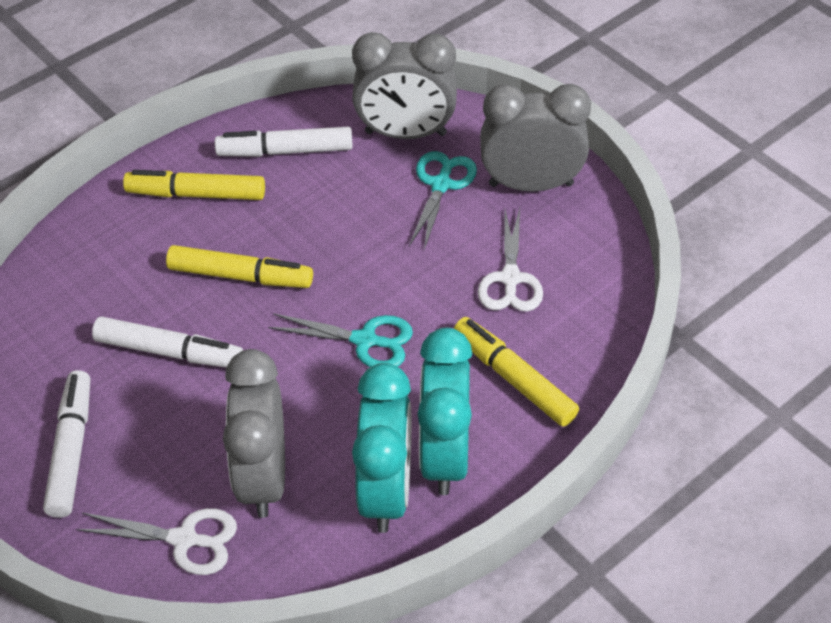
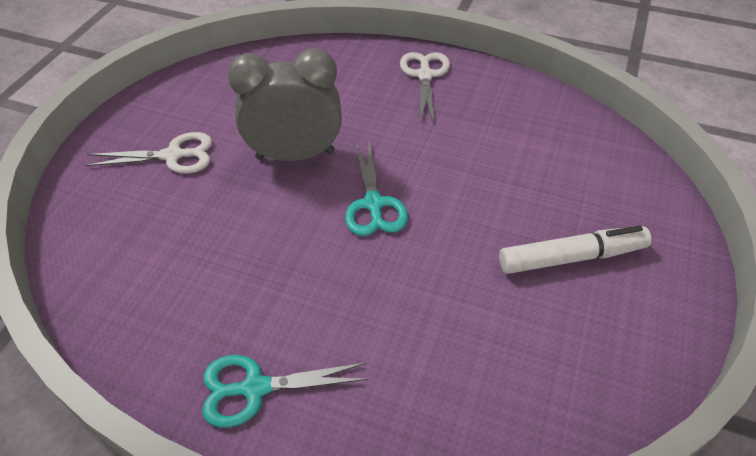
grey clock: 3 -> 1
turquoise clock: 2 -> 0
white marker: 3 -> 1
yellow marker: 3 -> 0

